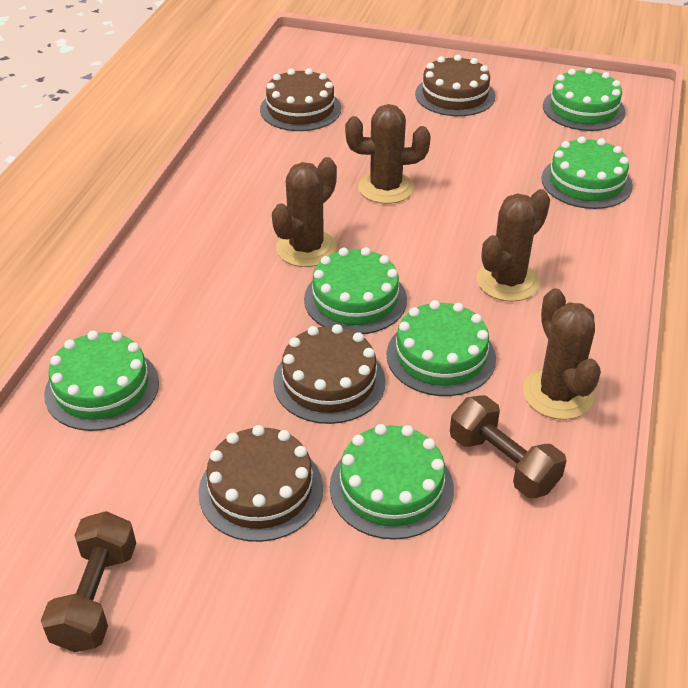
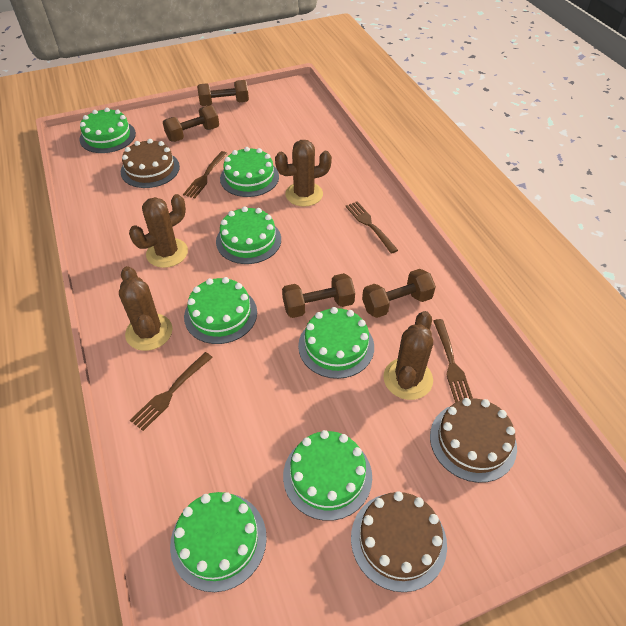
brown cake: 4 -> 3
brown dumbbell: 2 -> 4
brown fork: 0 -> 4
green cake: 6 -> 7

